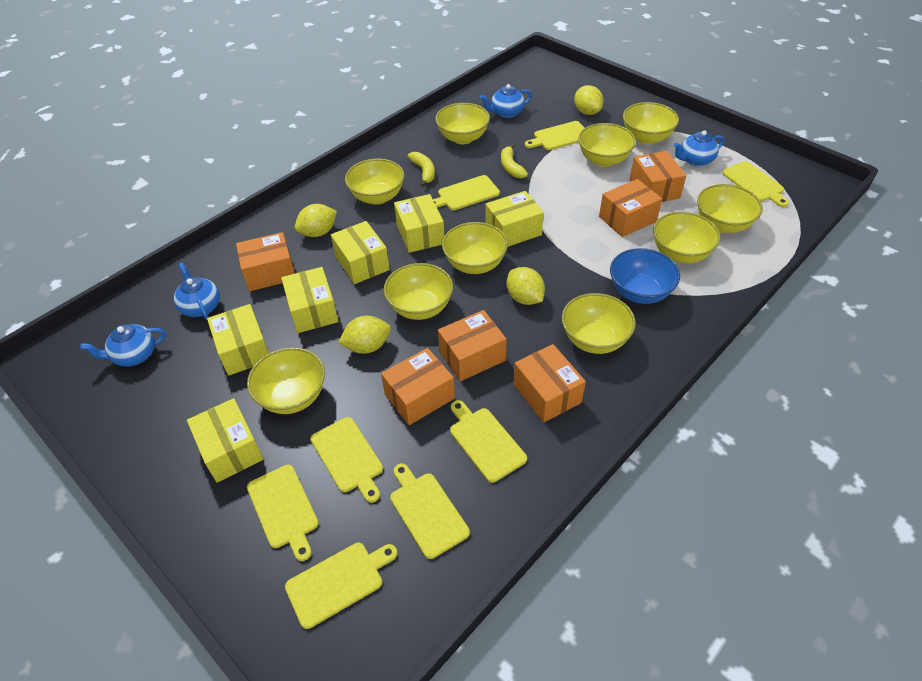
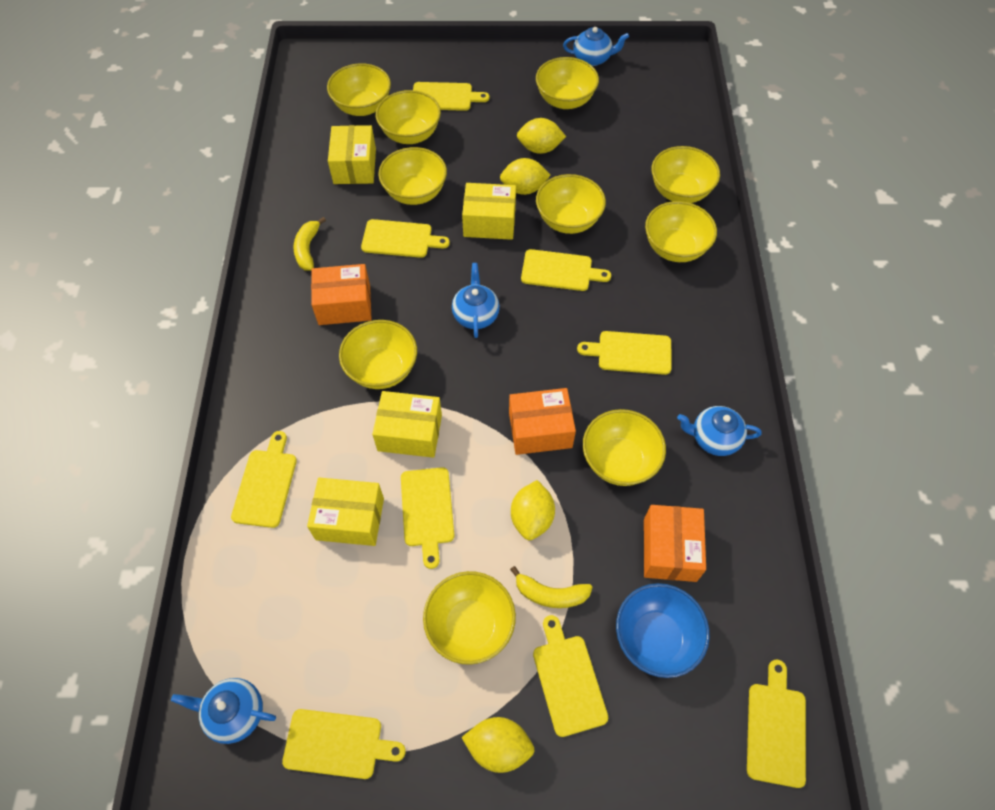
orange box: 6 -> 3
yellow box: 6 -> 4
yellow cutting board: 8 -> 9

